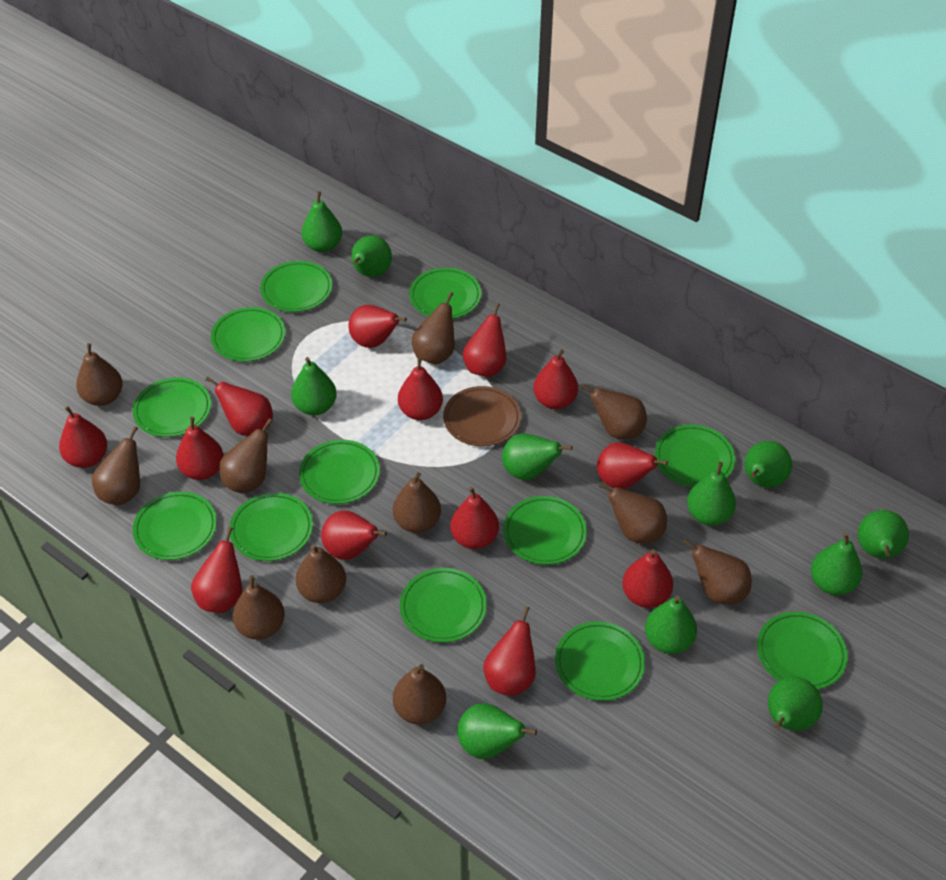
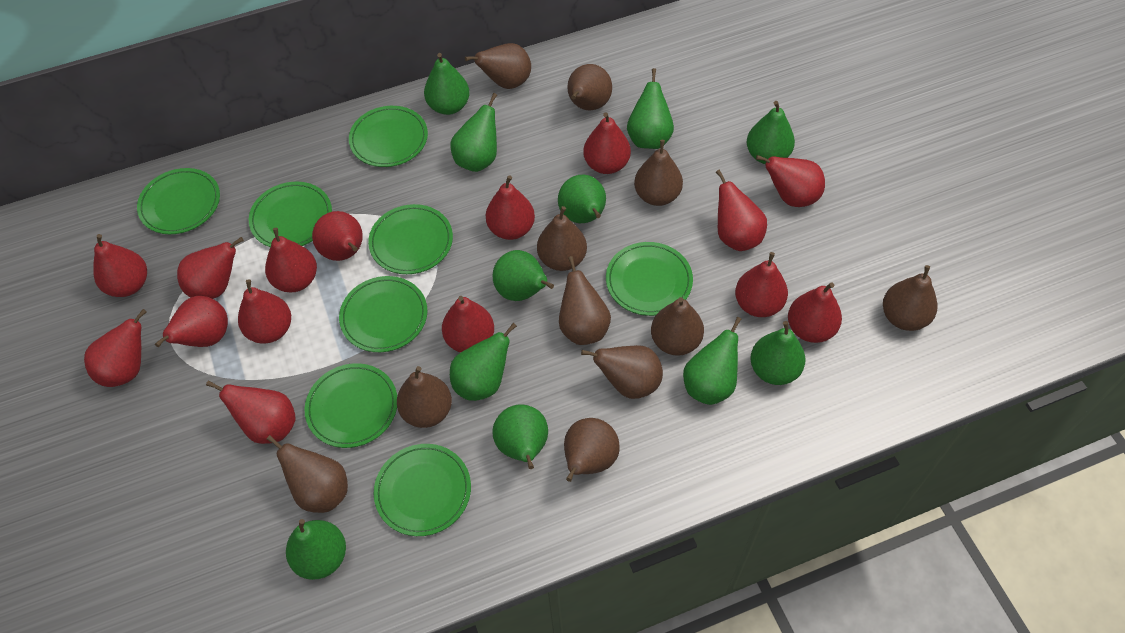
brown plate: 1 -> 0
green plate: 12 -> 8
red pear: 13 -> 15

